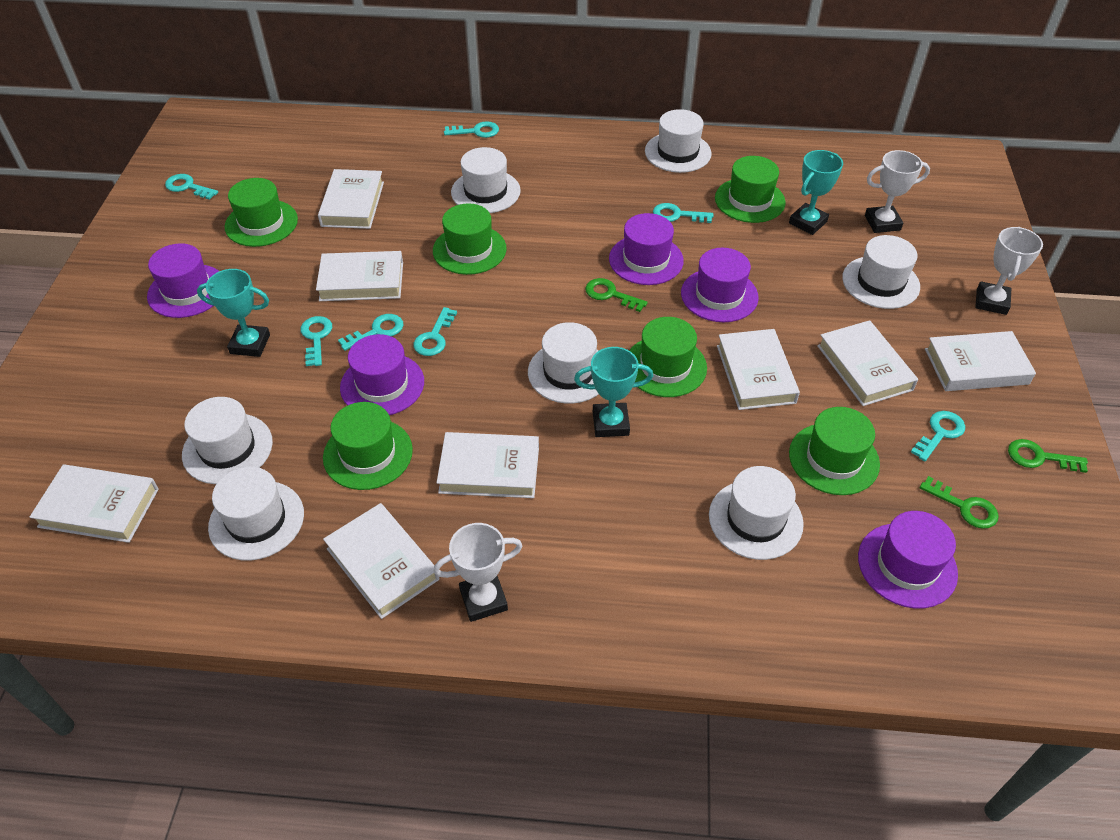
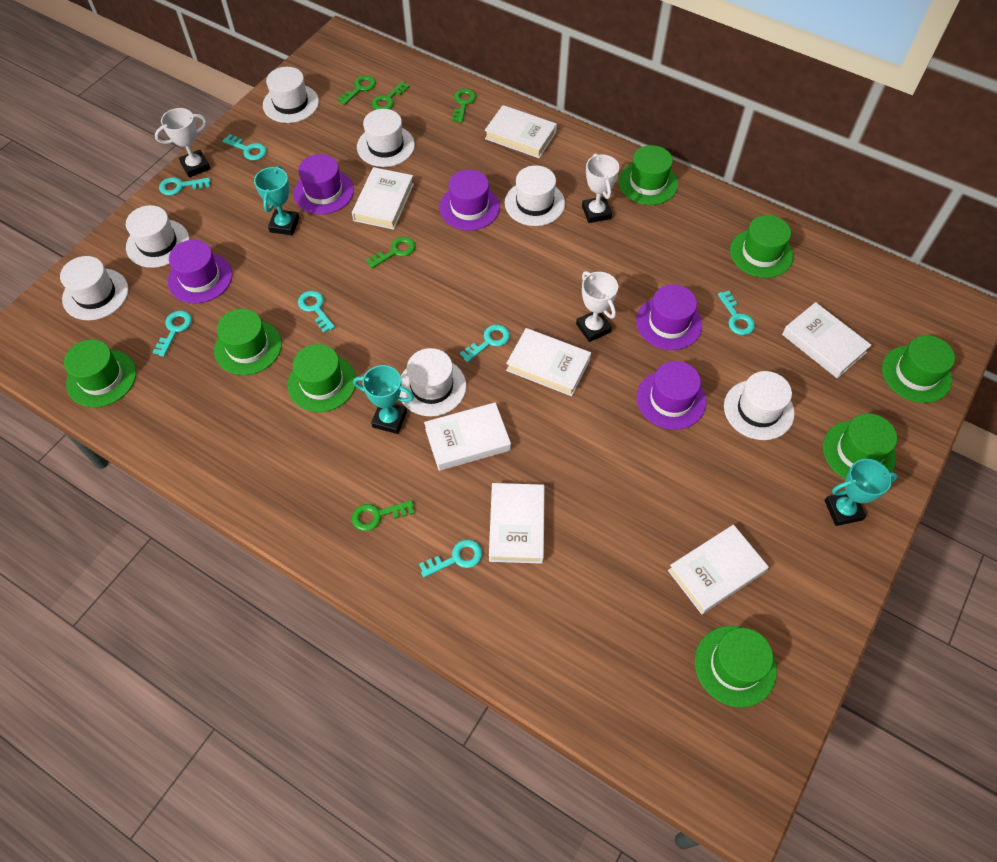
green hat: 6 -> 8
green key: 3 -> 5
white book: 8 -> 7

